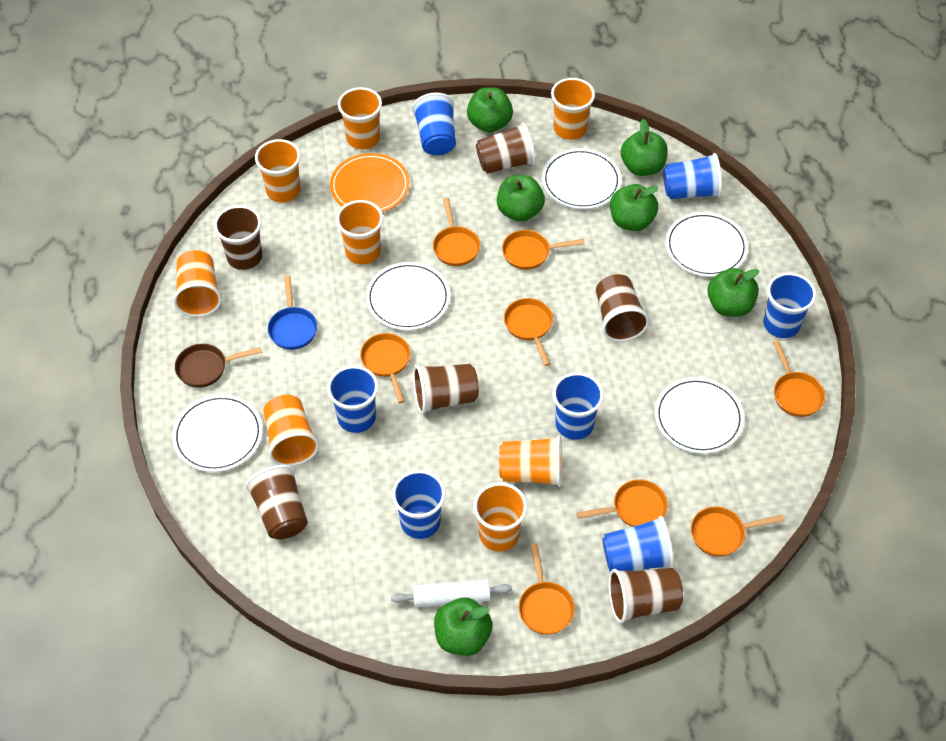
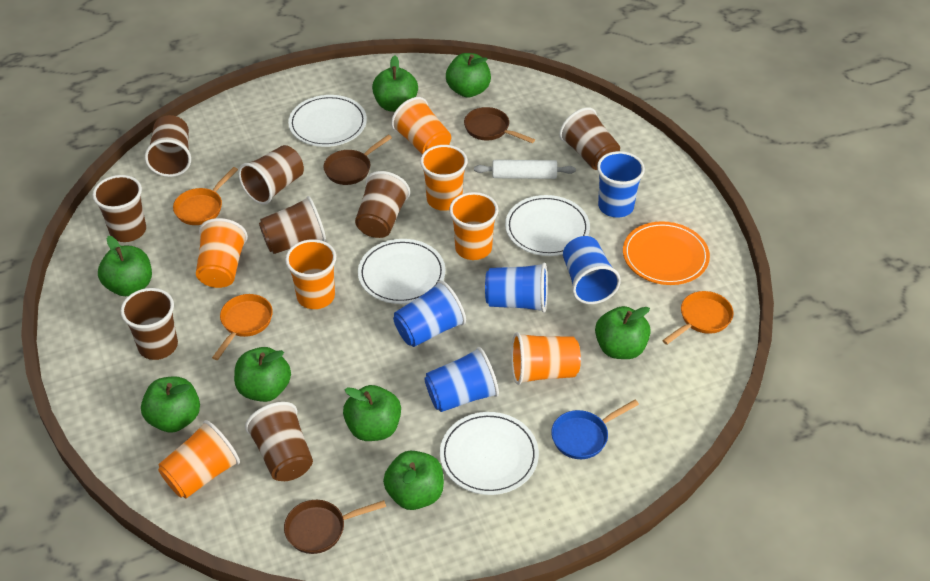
blue cup: 7 -> 5
brown cup: 6 -> 8
brown pan: 1 -> 3
green apple: 6 -> 8
orange cup: 8 -> 7
orange pan: 8 -> 3
white plate: 5 -> 4

